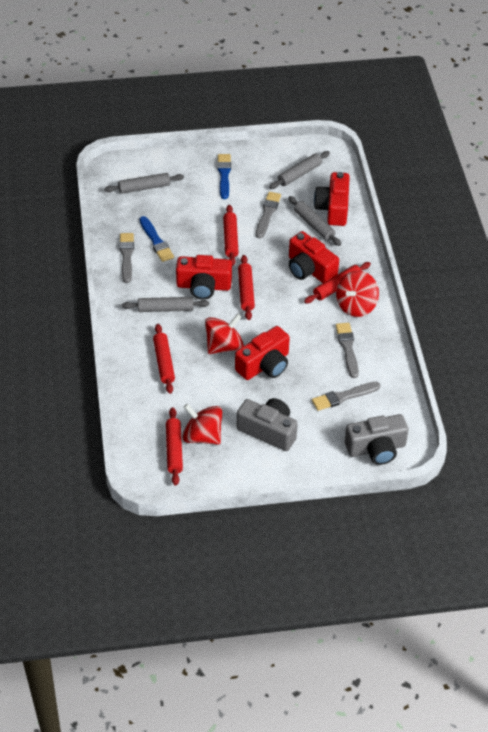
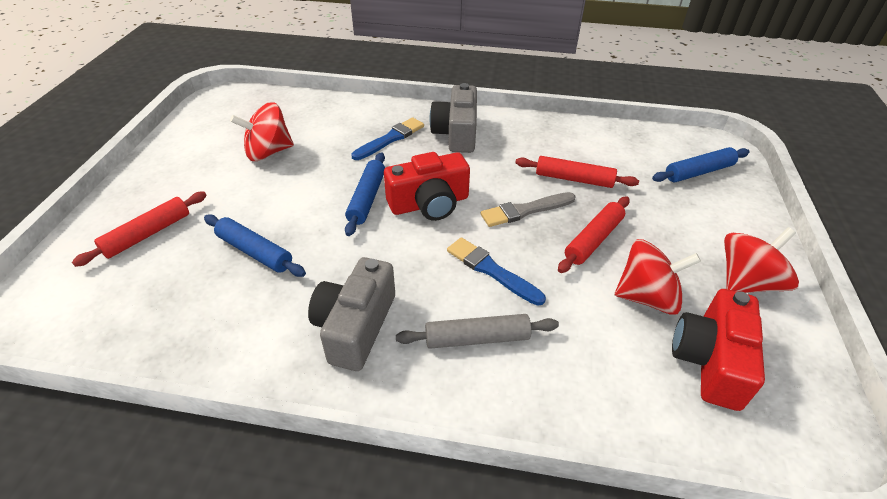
blue rolling pin: 0 -> 3
grey brush: 4 -> 1
grey rolling pin: 4 -> 1
red camera: 4 -> 2
red rolling pin: 5 -> 3

